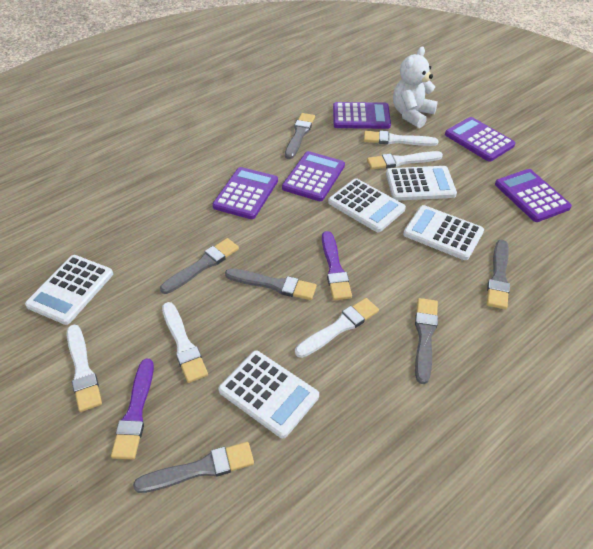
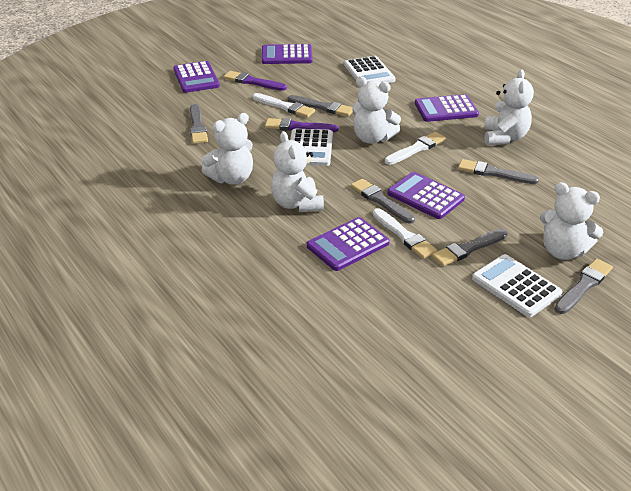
white brush: 5 -> 3
white calculator: 5 -> 3
white teddy bear: 1 -> 5

